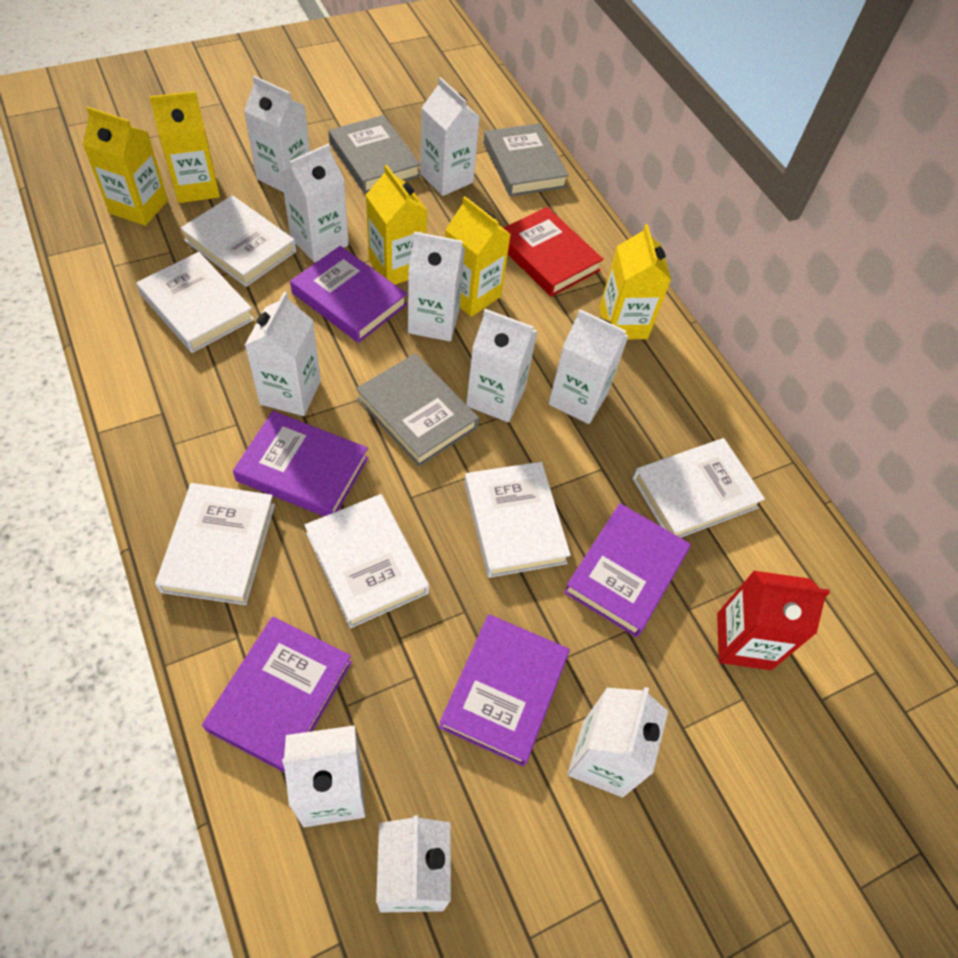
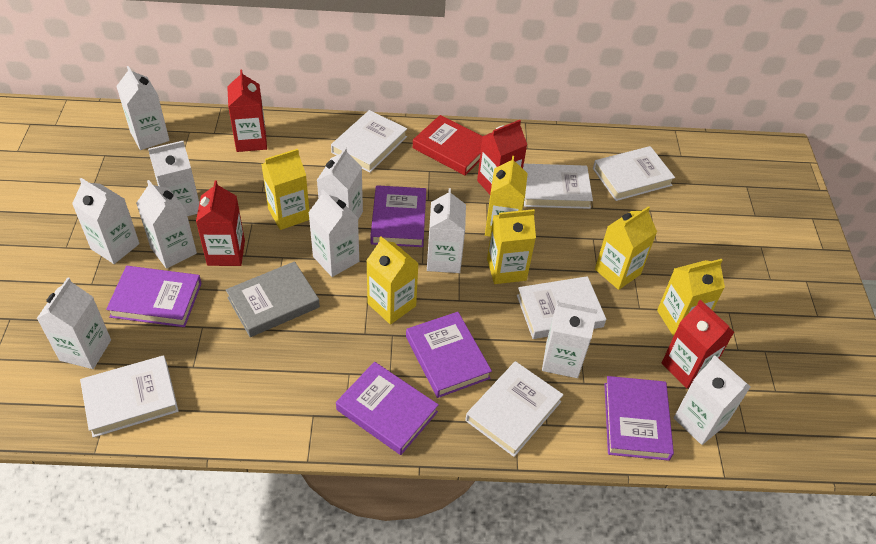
grey book: 3 -> 1
red carton: 1 -> 4
yellow carton: 5 -> 6

